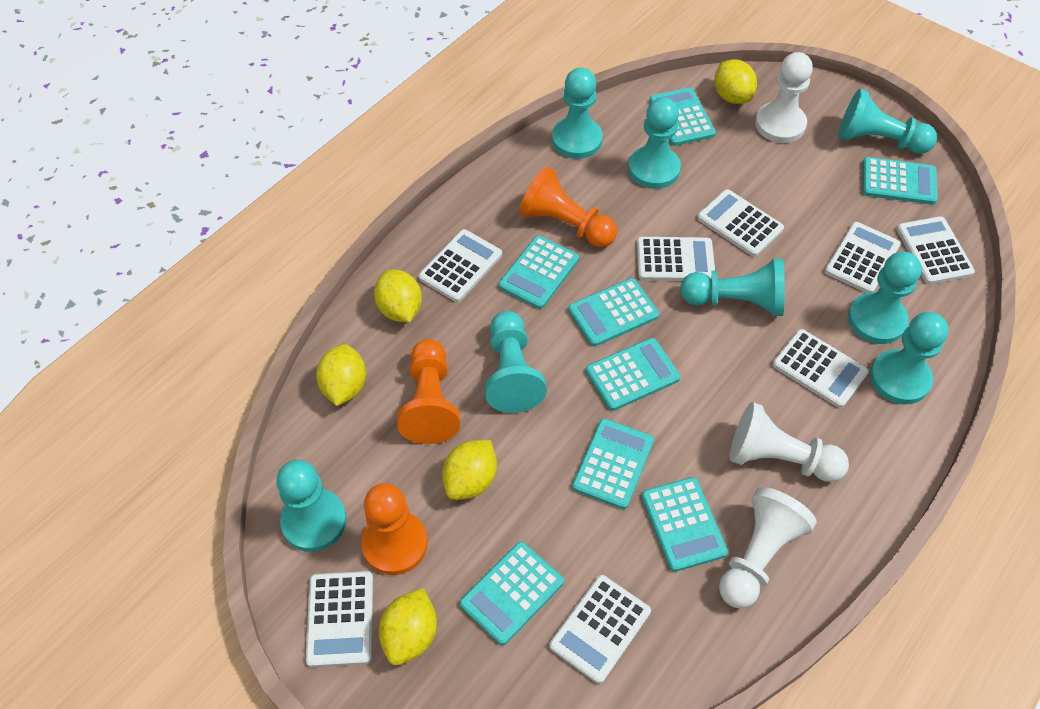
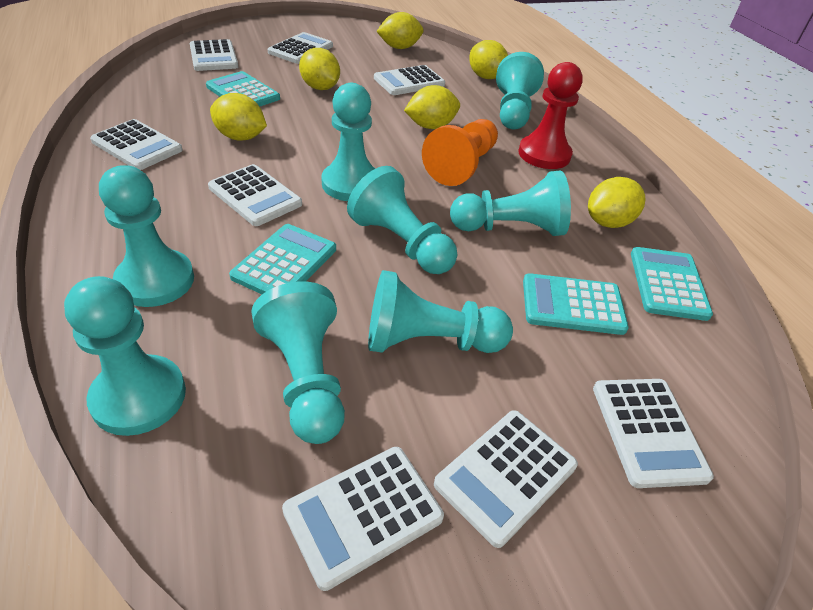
orange pawn: 3 -> 1
red pawn: 0 -> 1
turquoise calculator: 8 -> 4
white pawn: 3 -> 0
yellow lemon: 5 -> 6

